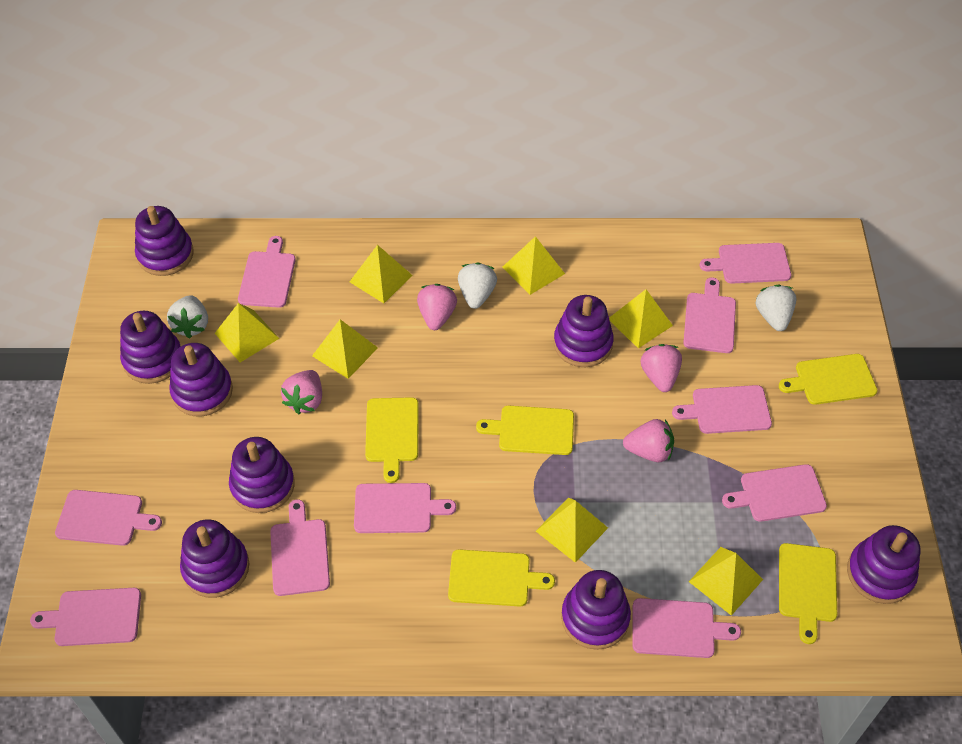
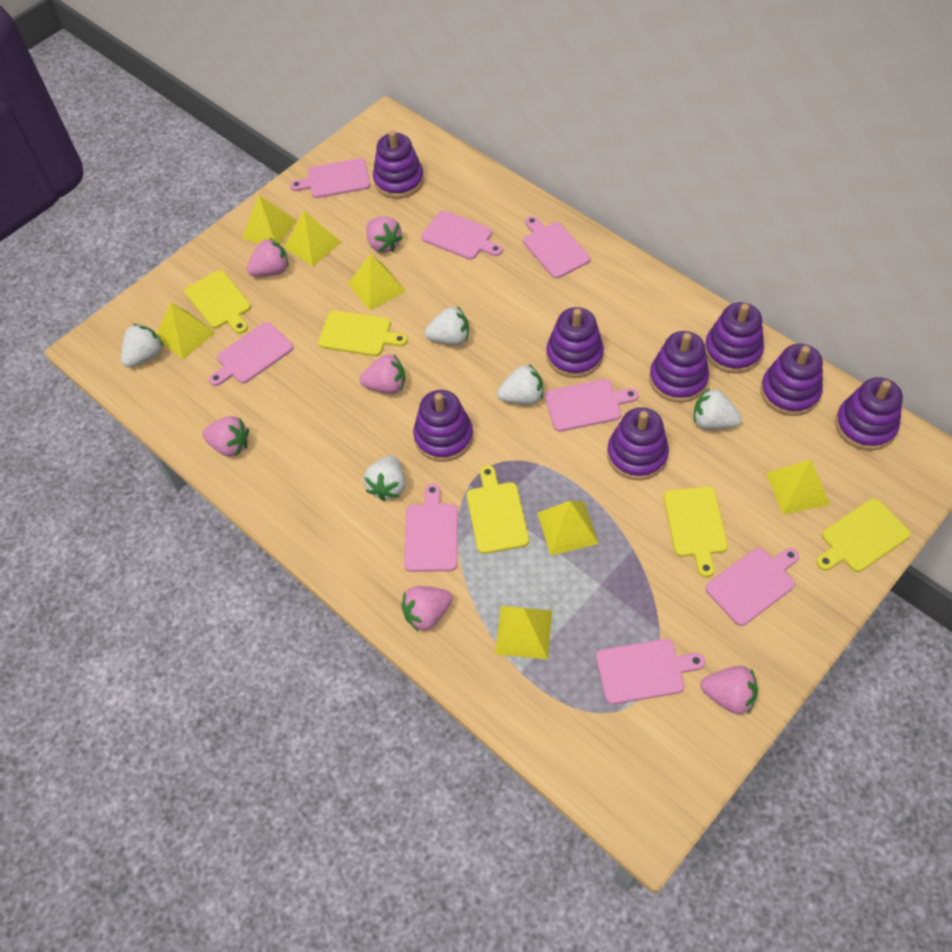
pink cutting board: 10 -> 8
pink strawberry: 4 -> 6
white strawberry: 3 -> 5

